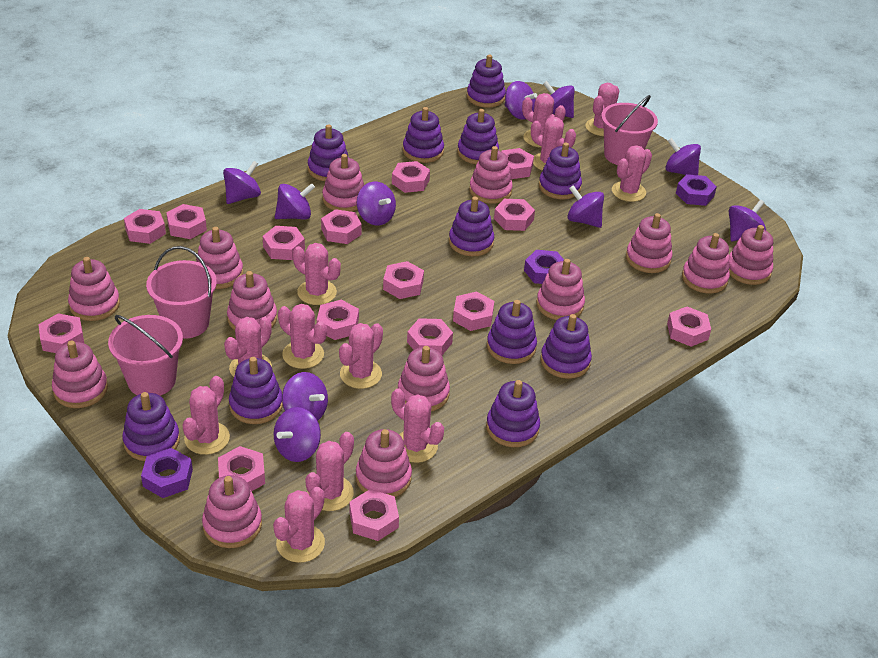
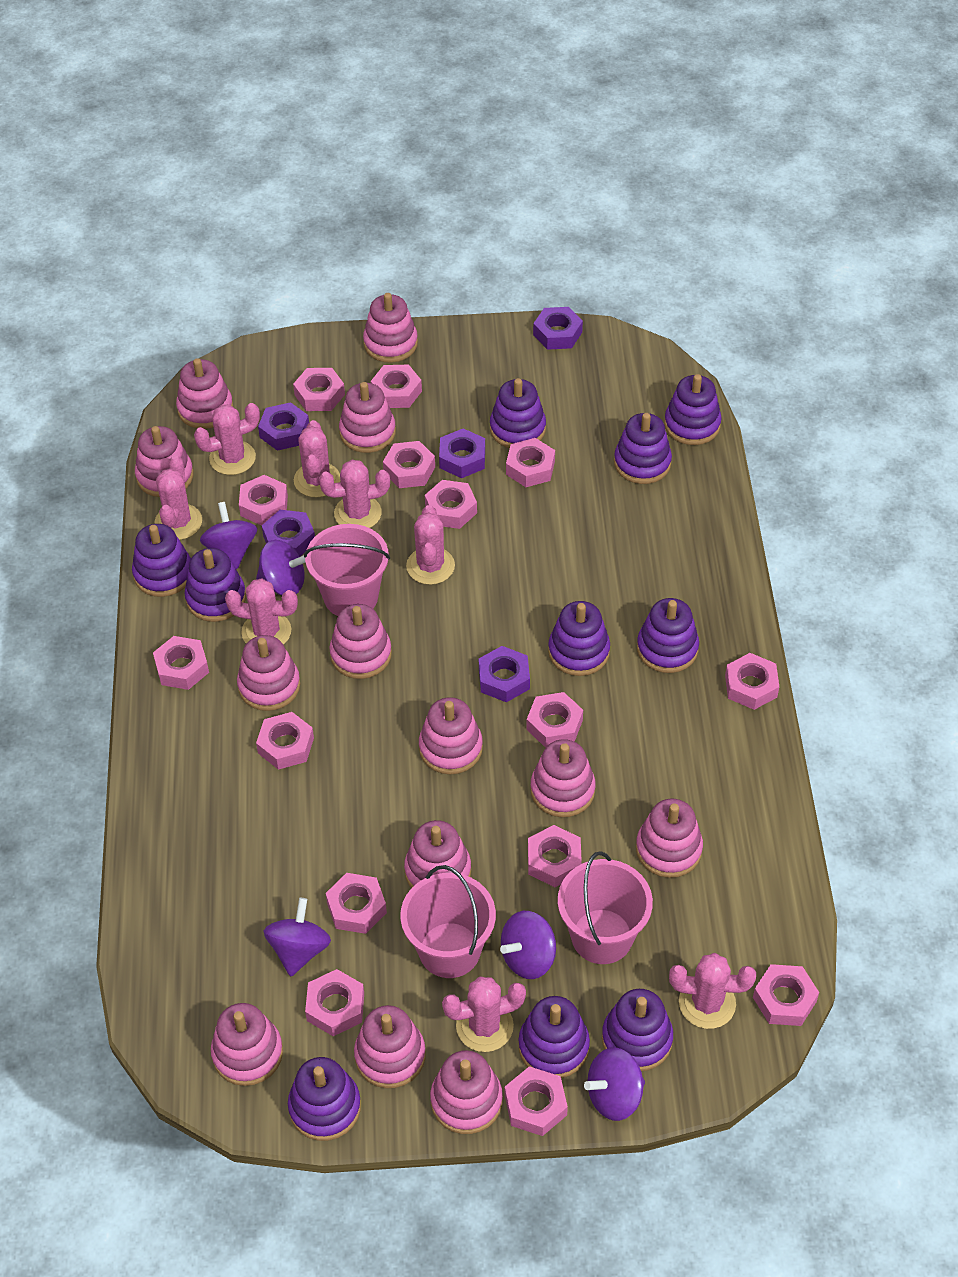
pink cactus: 12 -> 8
purple nut: 3 -> 5
purple spinning top: 10 -> 5
purple stacking toy: 11 -> 10

